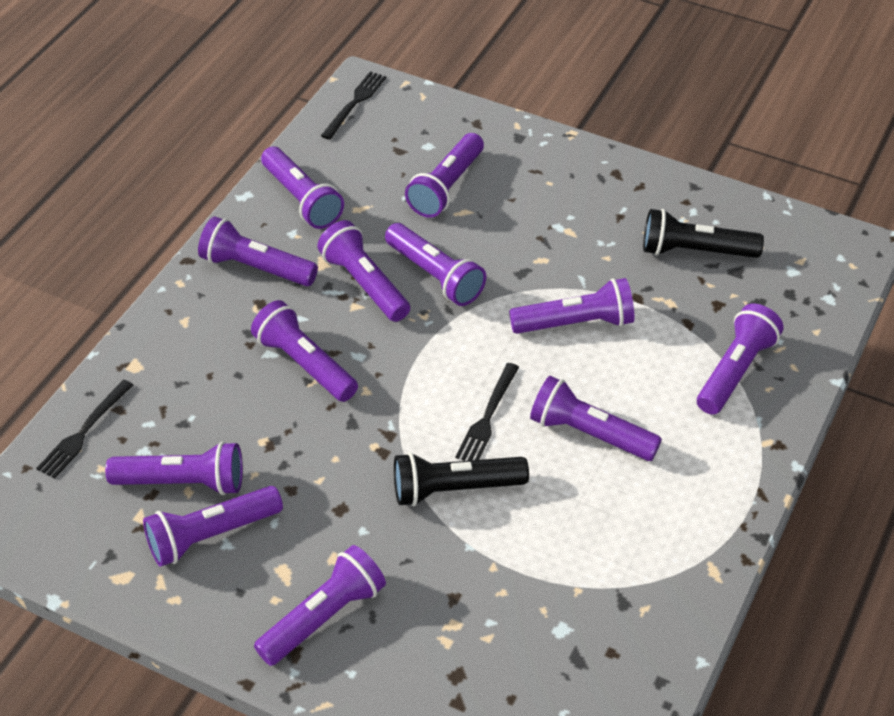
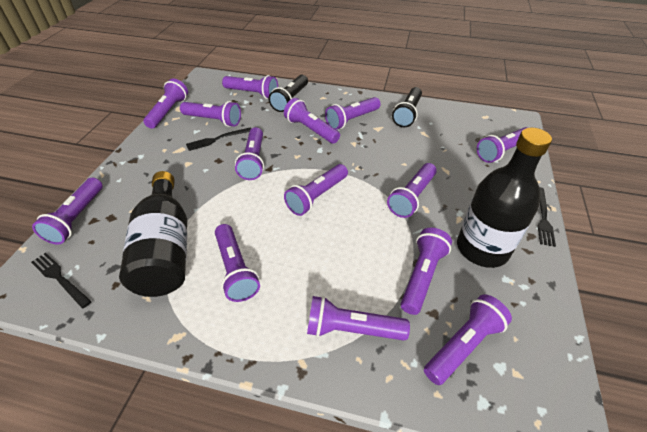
black bottle: 0 -> 2
purple flashlight: 12 -> 14

